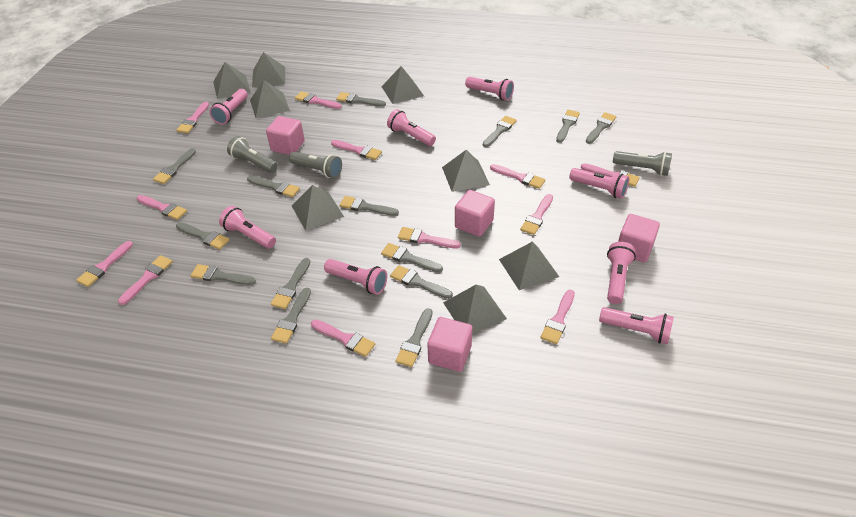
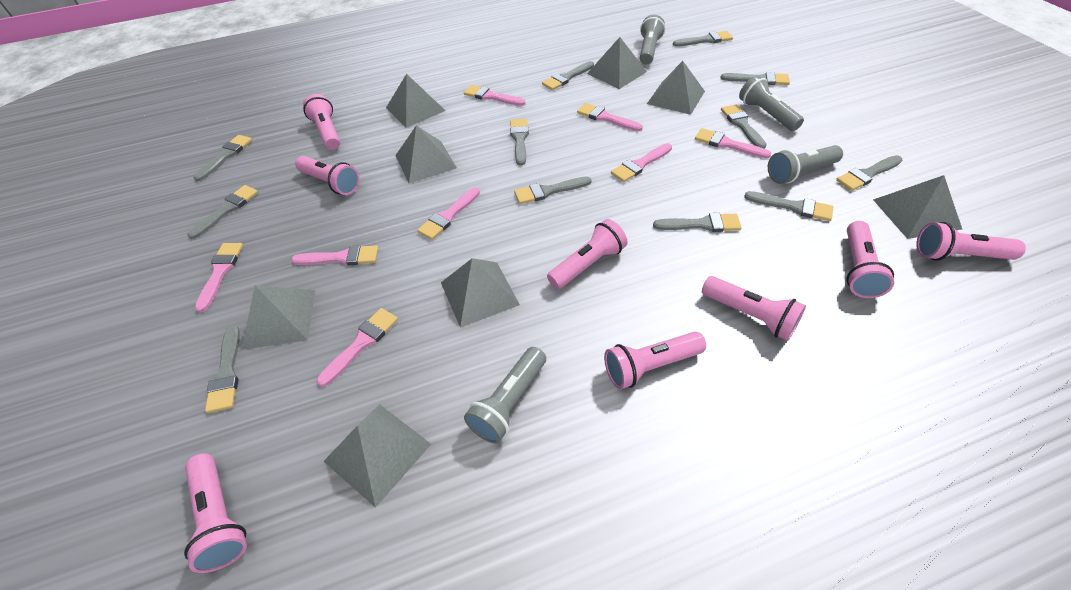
grey brush: 14 -> 12
grey flashlight: 3 -> 4
pink brush: 12 -> 8
pink cube: 4 -> 0

